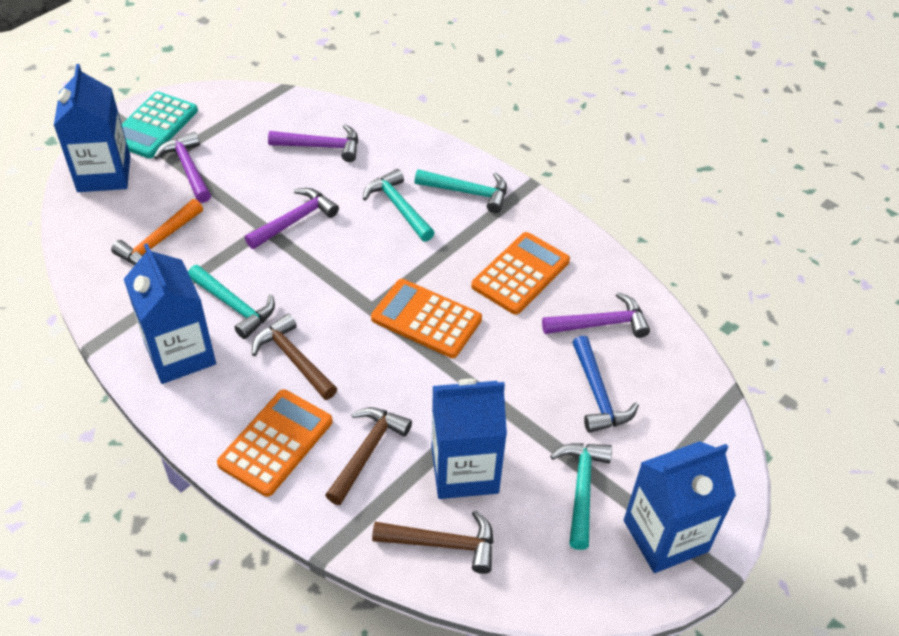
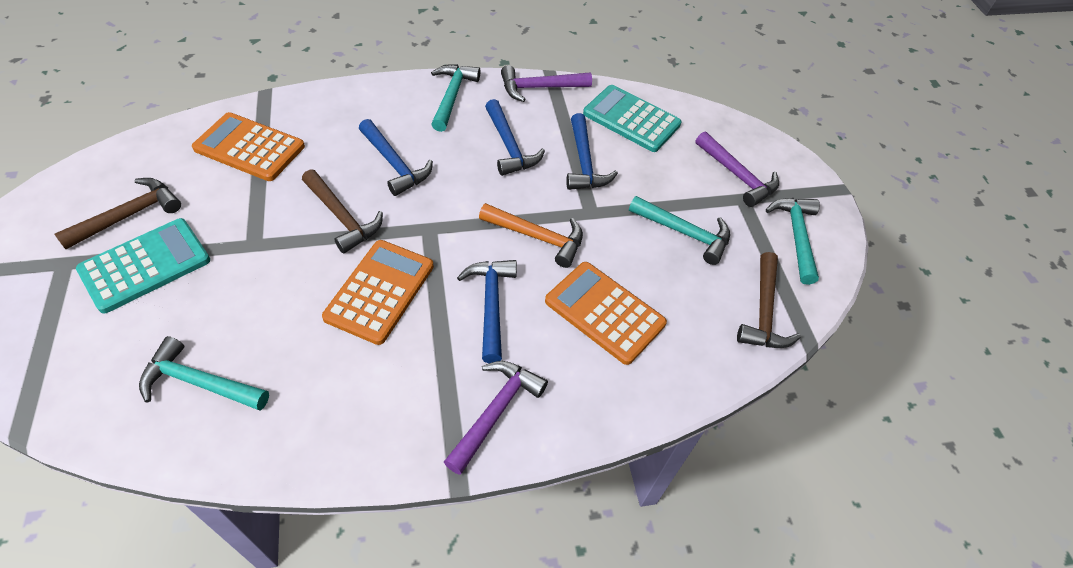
blue carton: 4 -> 0
blue hammer: 1 -> 4
purple hammer: 4 -> 3
turquoise calculator: 1 -> 2

